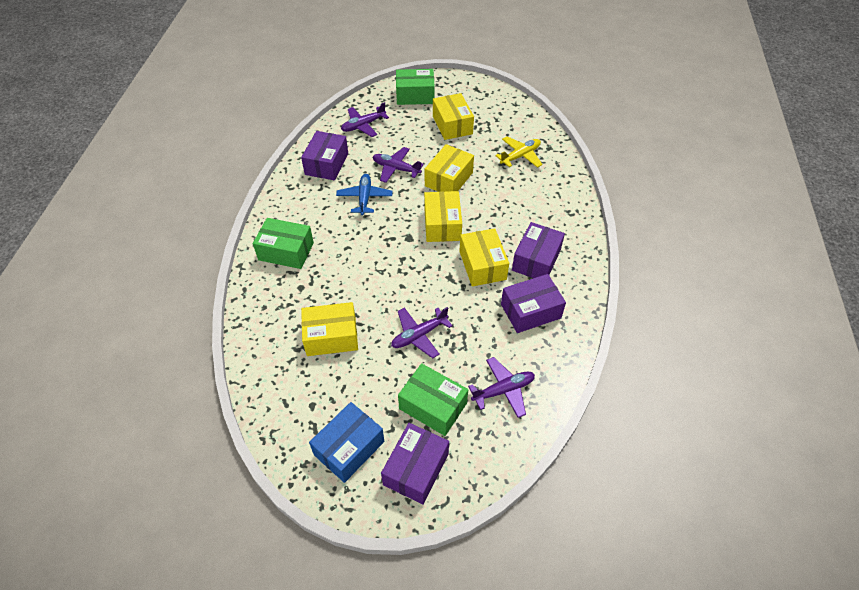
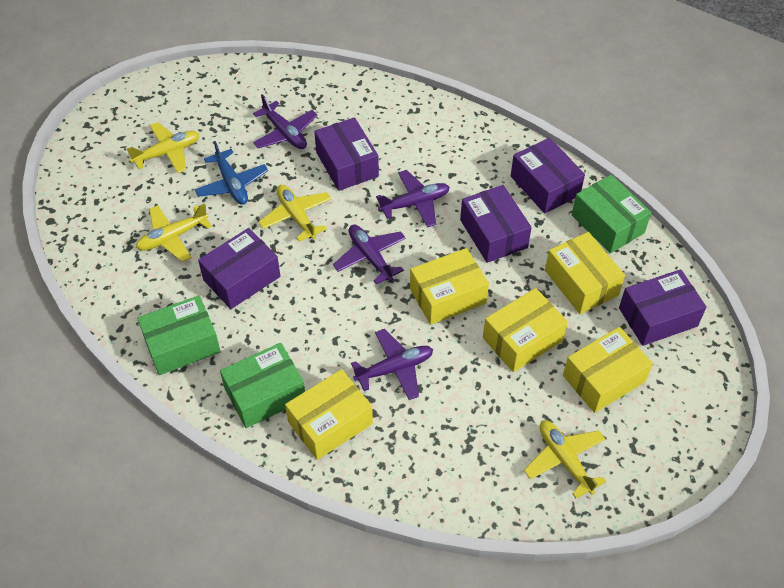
blue box: 1 -> 0
purple box: 4 -> 5
yellow plane: 1 -> 4

